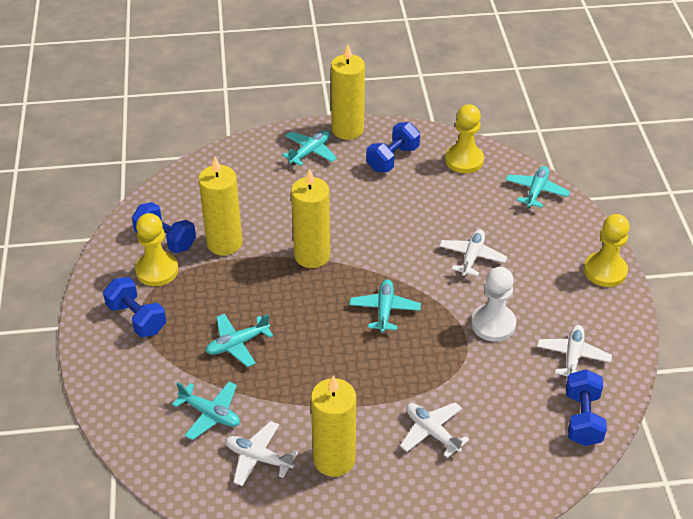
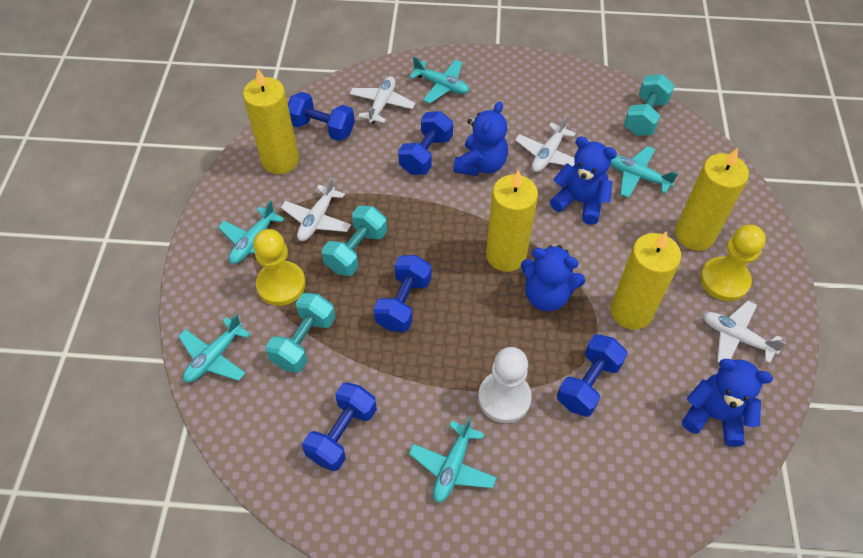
blue dumbbell: 4 -> 5
blue teddy bear: 0 -> 4
turquoise dumbbell: 0 -> 3
yellow pawn: 3 -> 2

